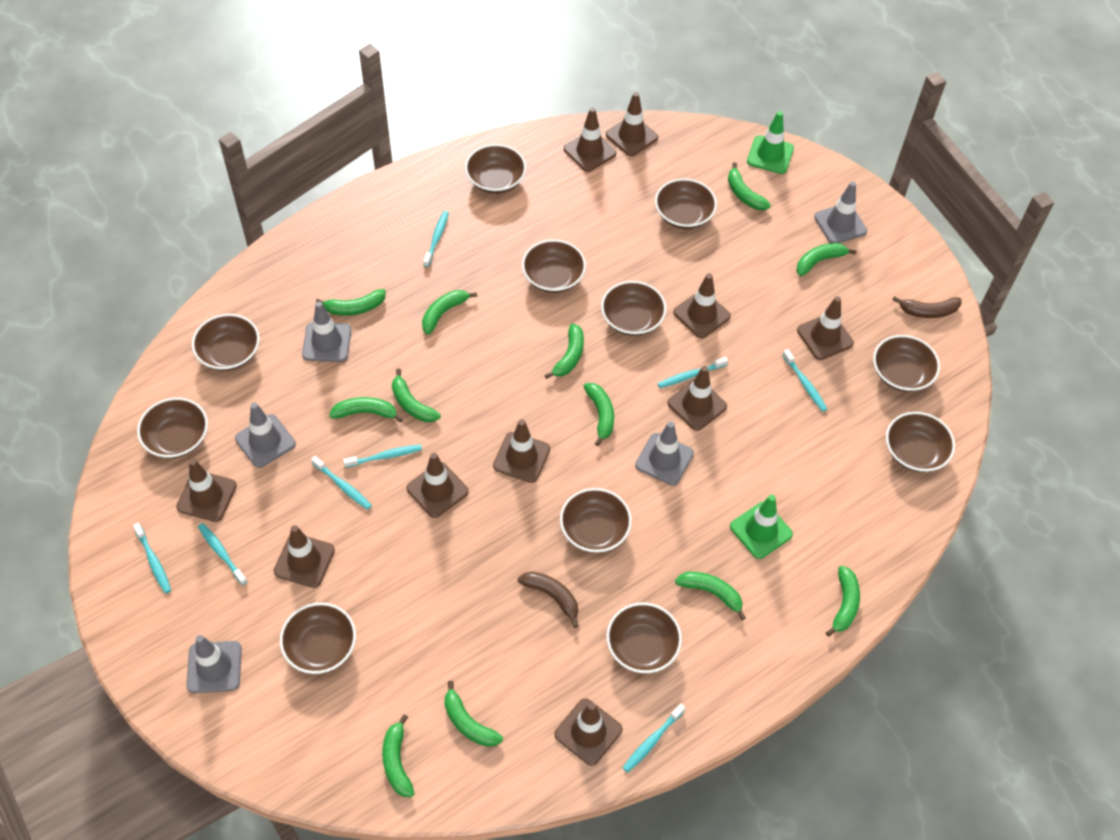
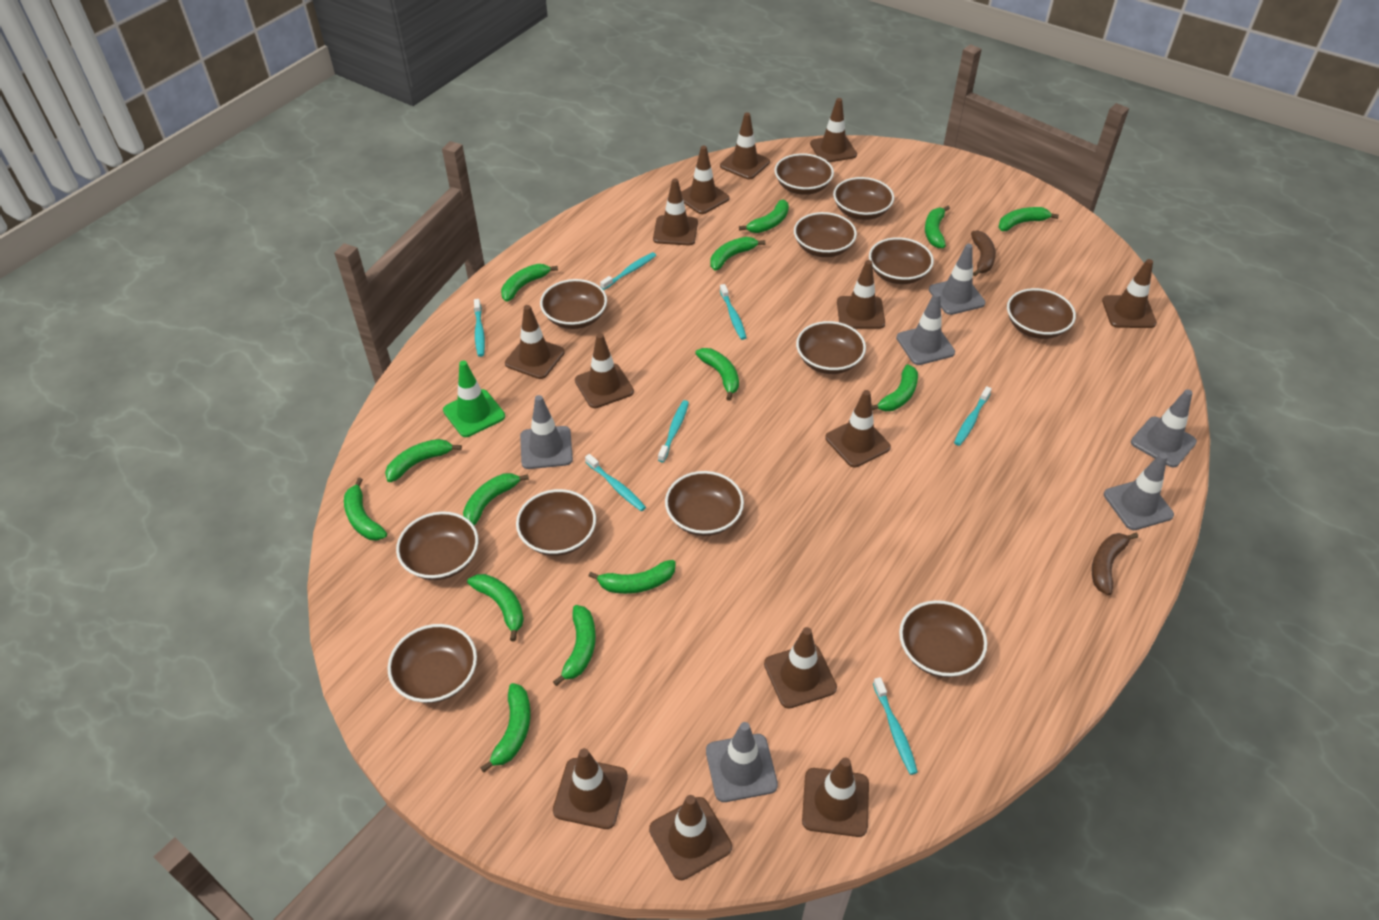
brown bowl: 11 -> 12
brown traffic cone: 10 -> 13
green banana: 12 -> 14
green traffic cone: 2 -> 1
grey traffic cone: 5 -> 6
turquoise toothbrush: 8 -> 7

